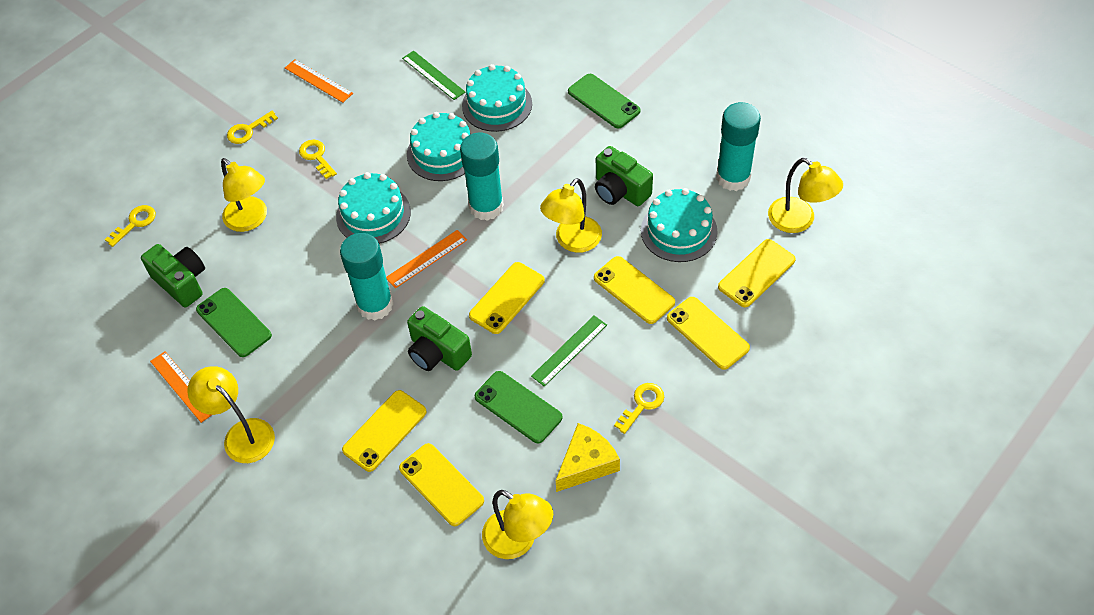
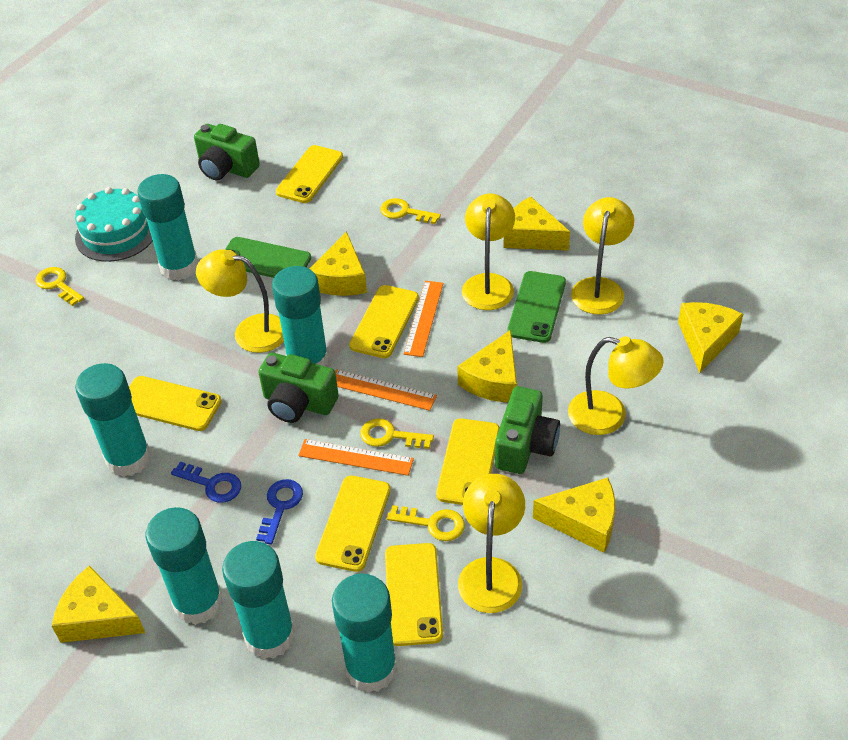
blue key: 0 -> 2
green phone: 3 -> 2
green ruler: 2 -> 0
turquoise cake: 4 -> 1
turquoise glue stick: 3 -> 6
yellow cheese: 1 -> 6

